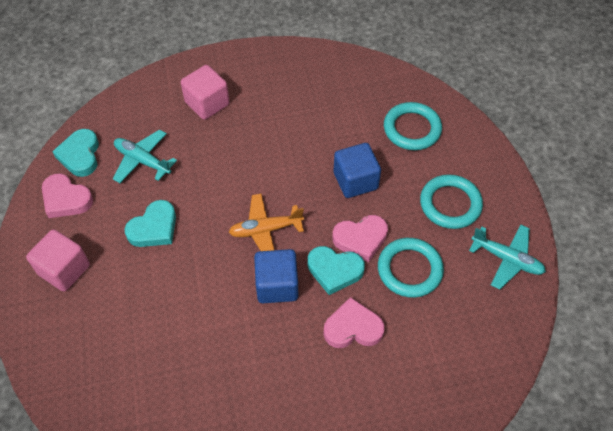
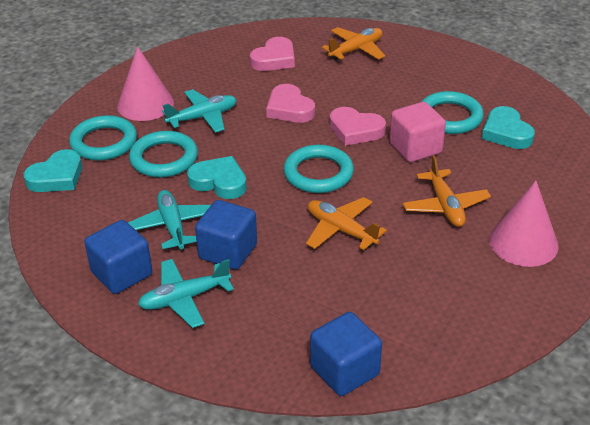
blue cube: 2 -> 3
orange plane: 1 -> 3
pink cone: 0 -> 2
pink cube: 2 -> 1
turquoise plane: 2 -> 3
turquoise ring: 3 -> 4

